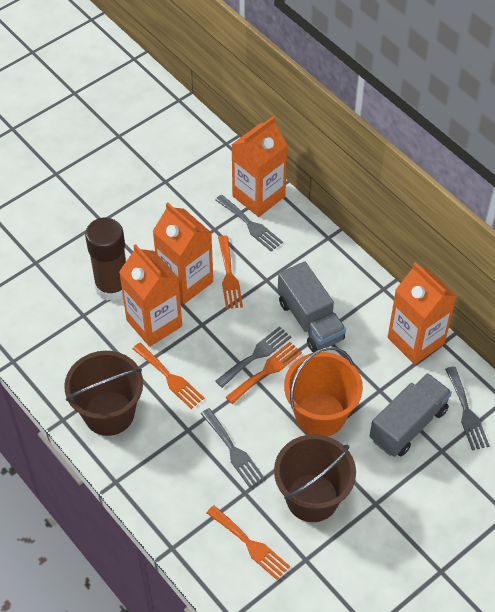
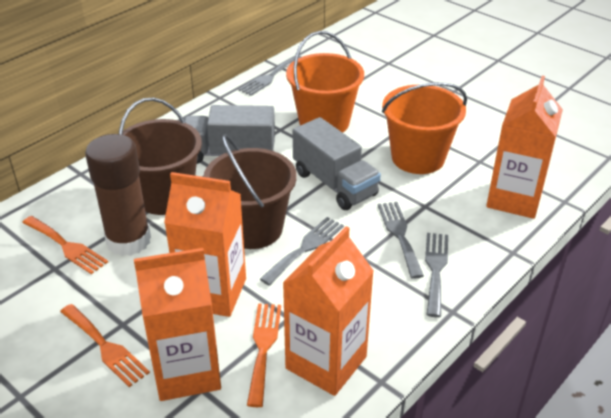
orange bucket: 1 -> 2
orange fork: 4 -> 3

